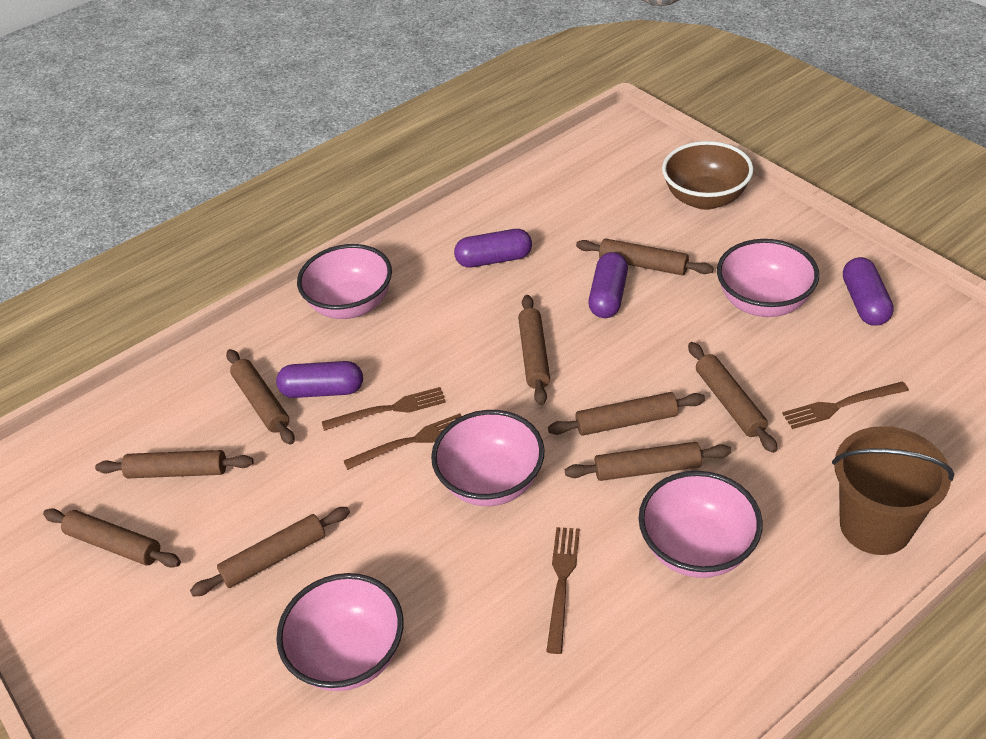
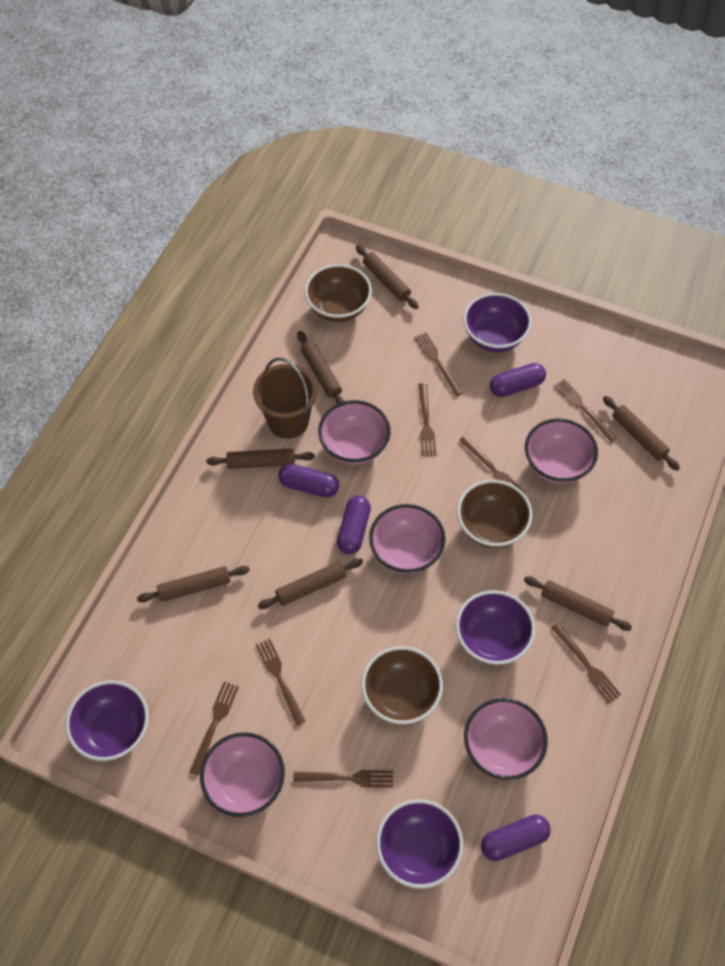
brown bowl: 1 -> 3
brown fork: 4 -> 8
brown rolling pin: 9 -> 7
purple bowl: 0 -> 4

